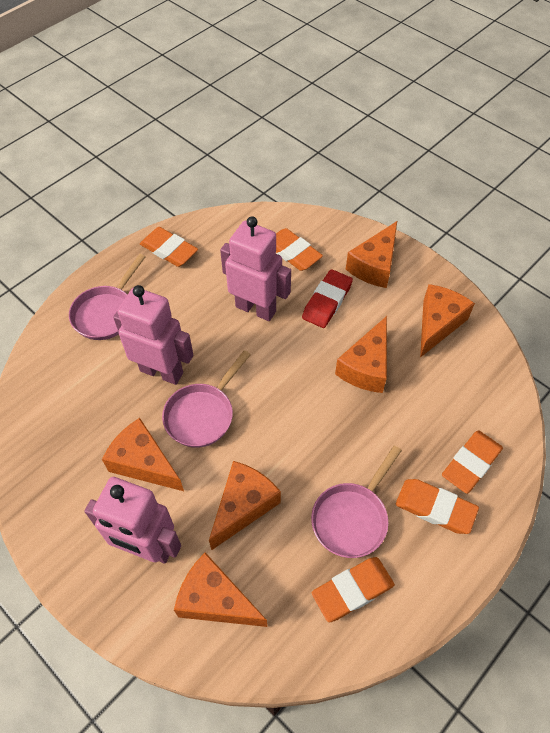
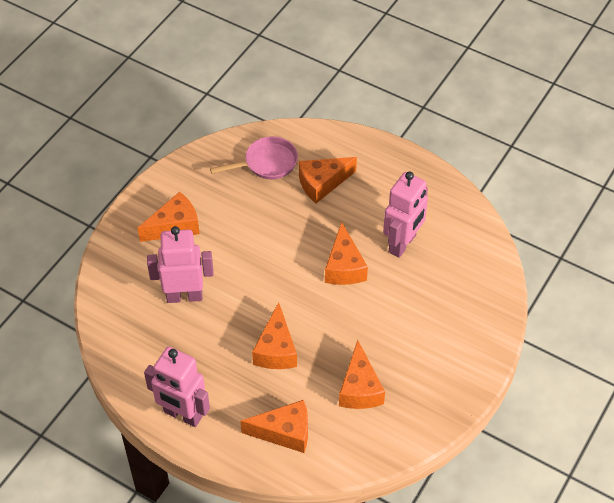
orange eraser: 5 -> 0
pink pan: 3 -> 1
red eraser: 1 -> 0

